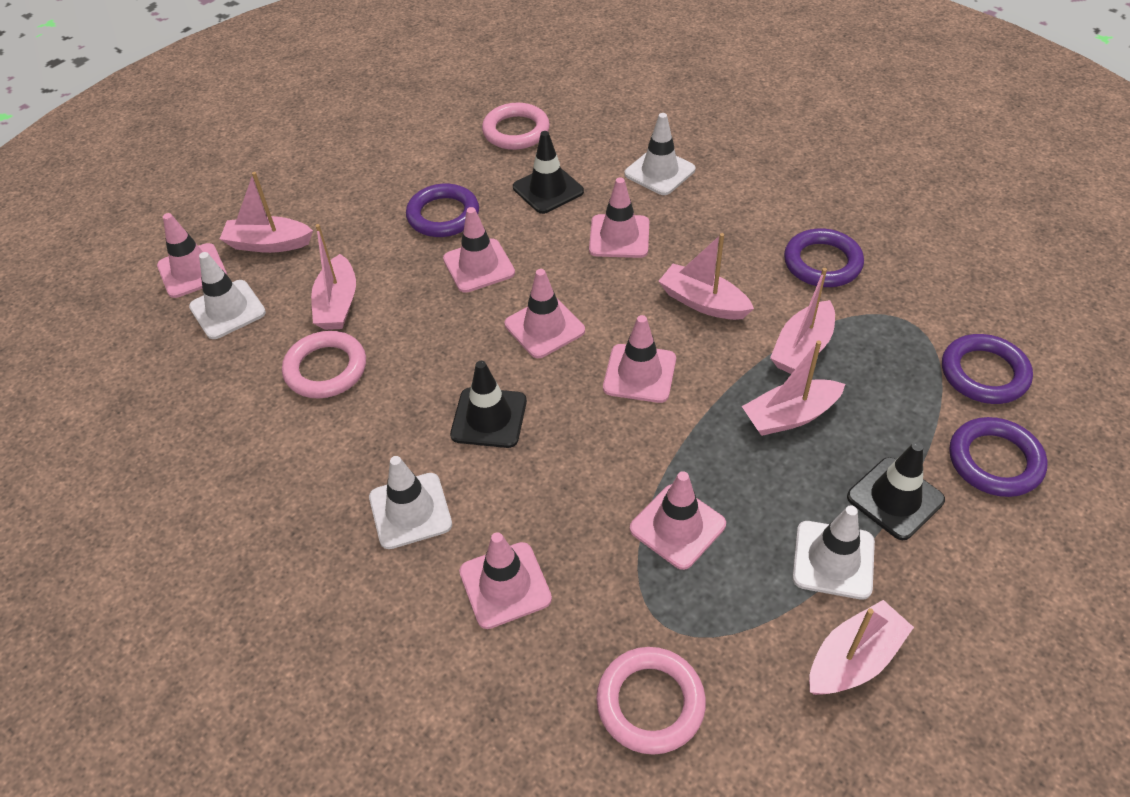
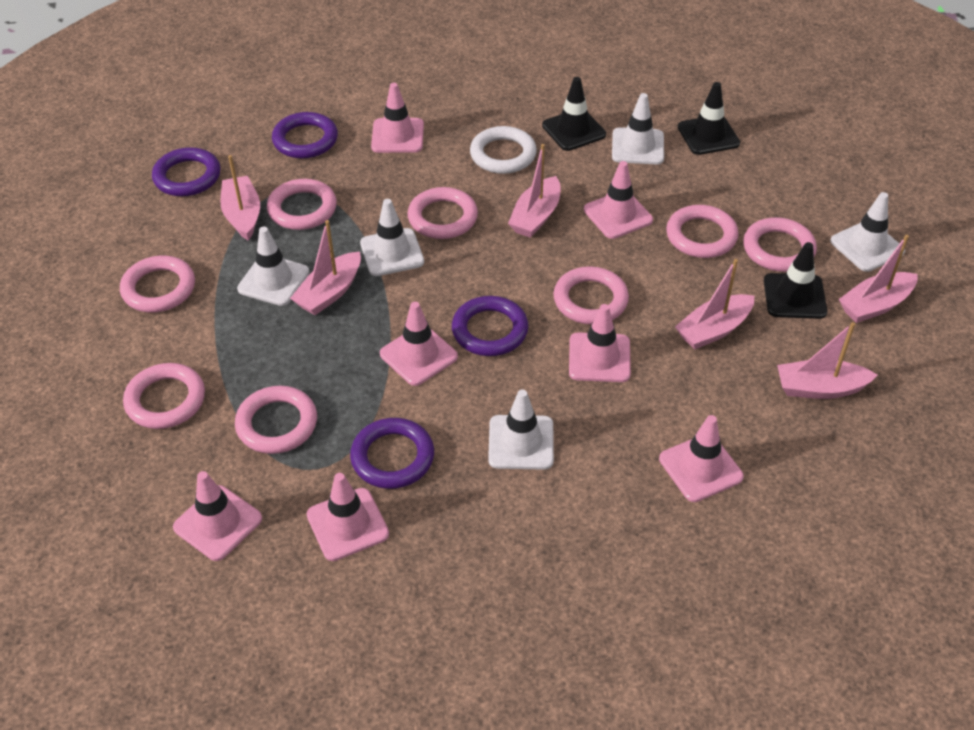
pink ring: 3 -> 8
white ring: 0 -> 1
white traffic cone: 4 -> 5

